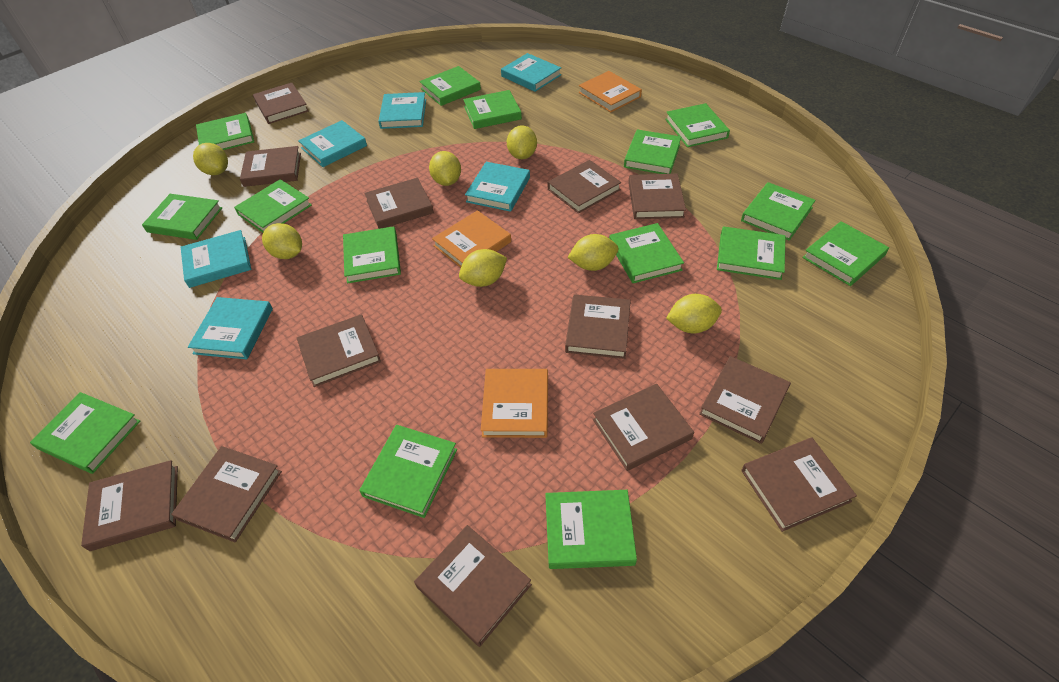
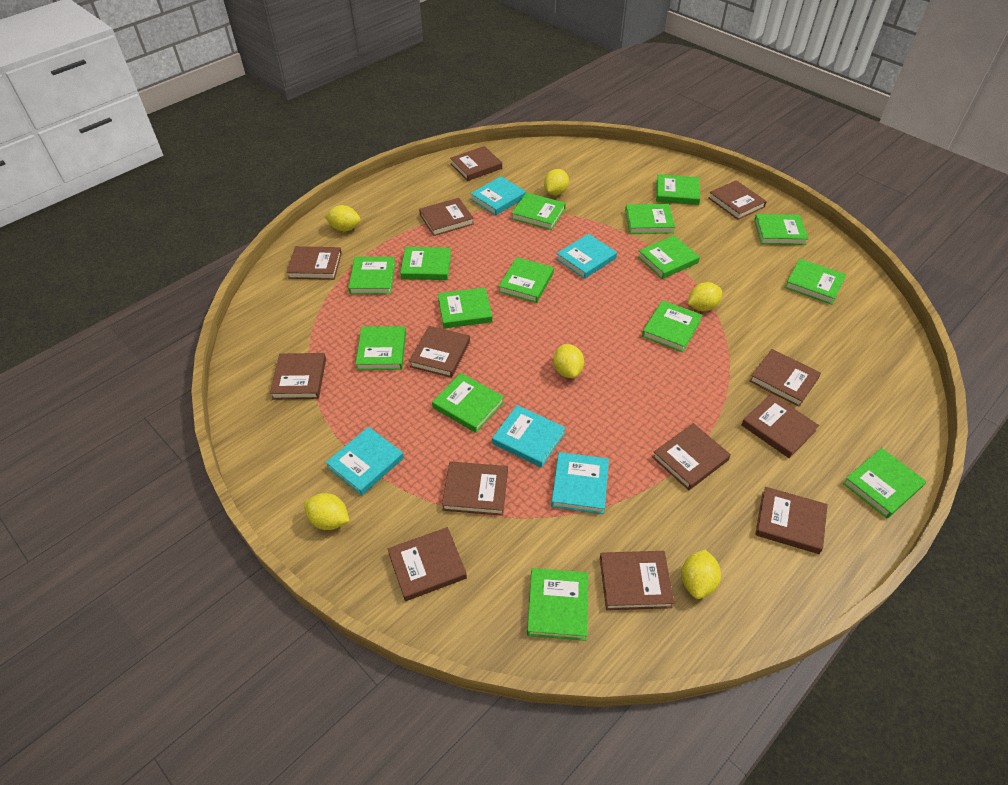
orange book: 3 -> 0
turquoise book: 6 -> 5
yellow lemon: 7 -> 6

